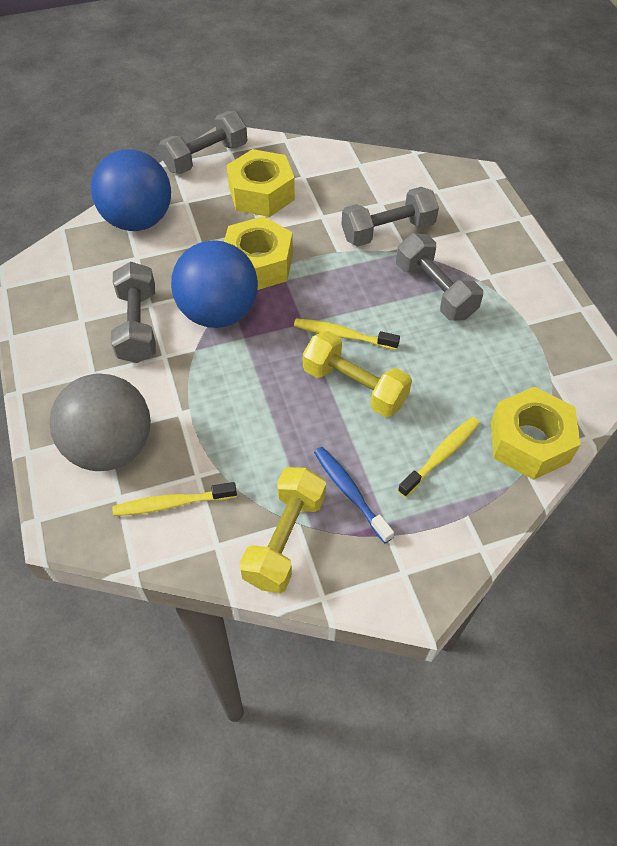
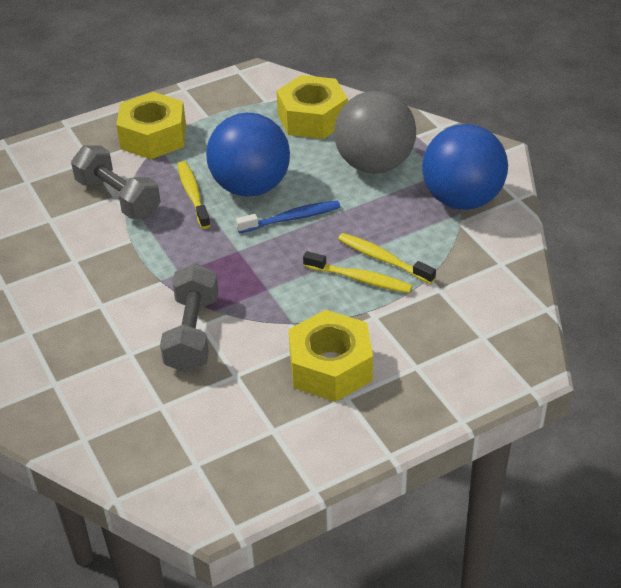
grey dumbbell: 4 -> 2
yellow dumbbell: 2 -> 0

